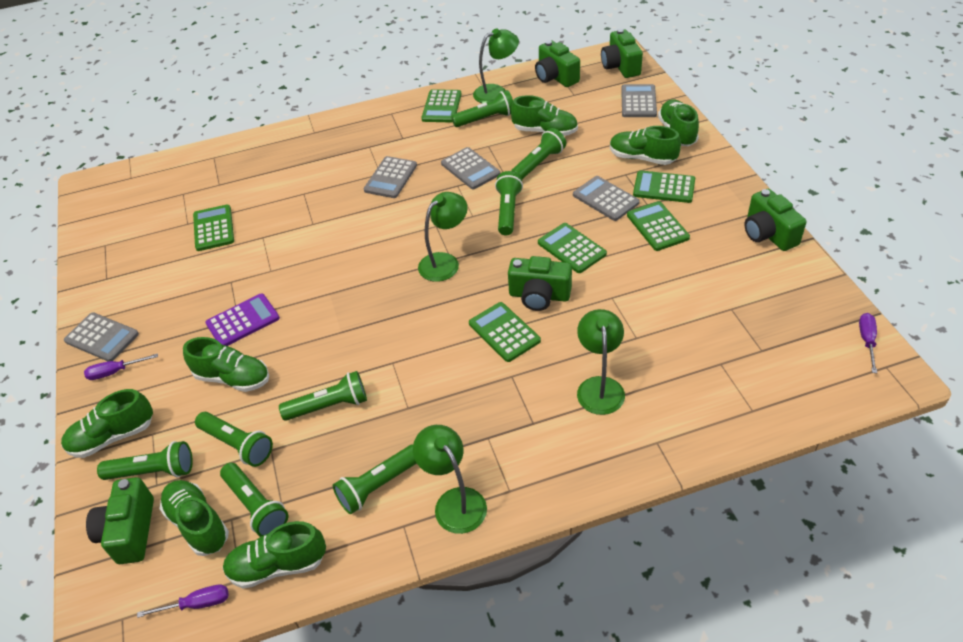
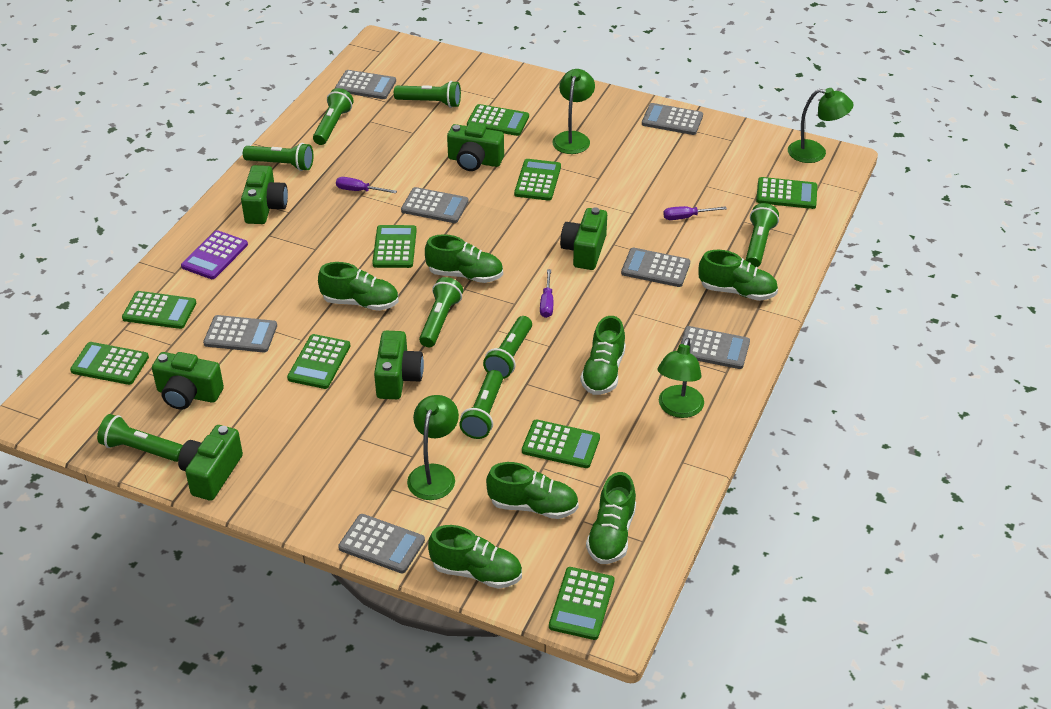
green calculator: 6 -> 9
green camera: 5 -> 6
grey calculator: 5 -> 7

